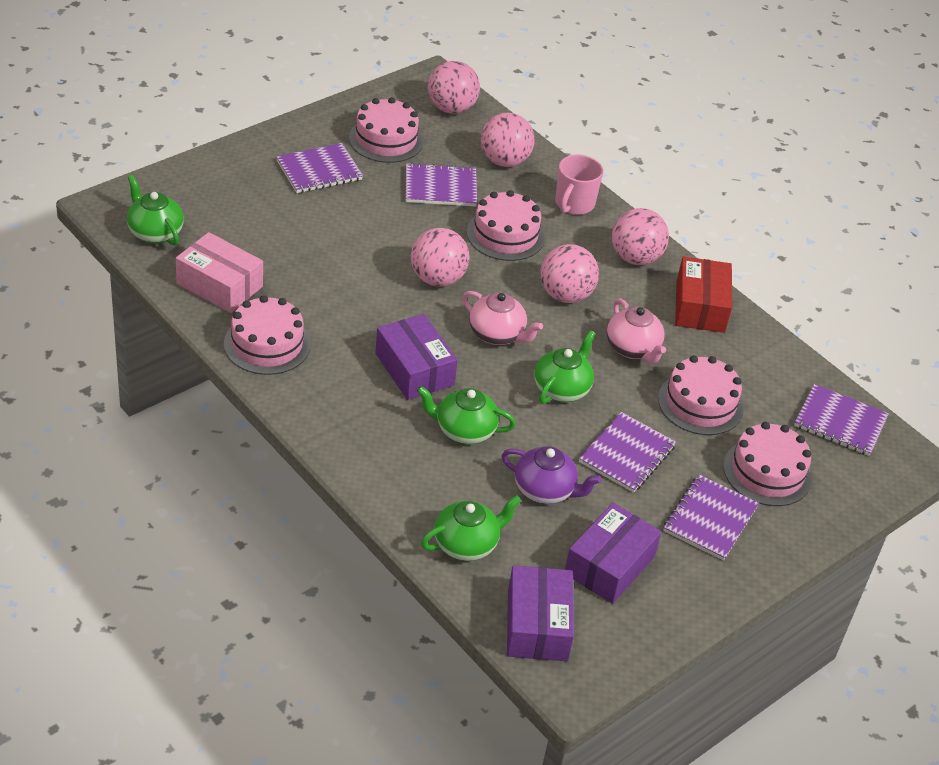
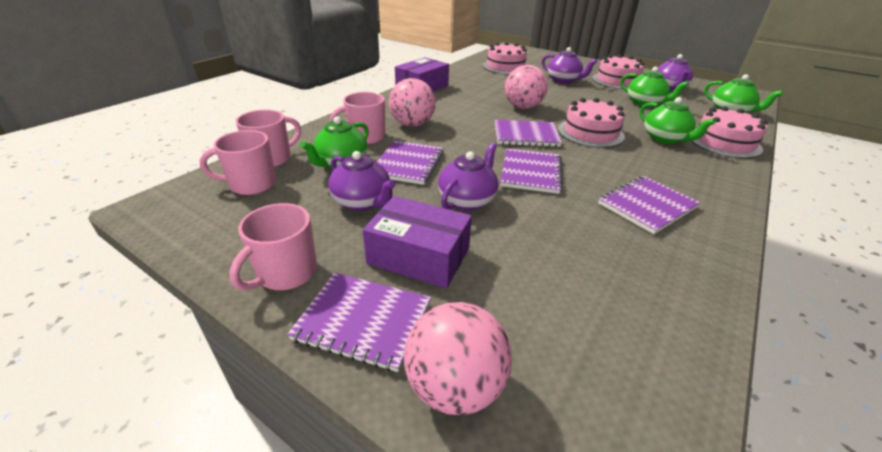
pink ball: 5 -> 3
pink box: 1 -> 0
pink cake: 5 -> 4
pink mug: 1 -> 4
pink teapot: 2 -> 0
purple box: 3 -> 2
purple teapot: 1 -> 4
red box: 1 -> 0

